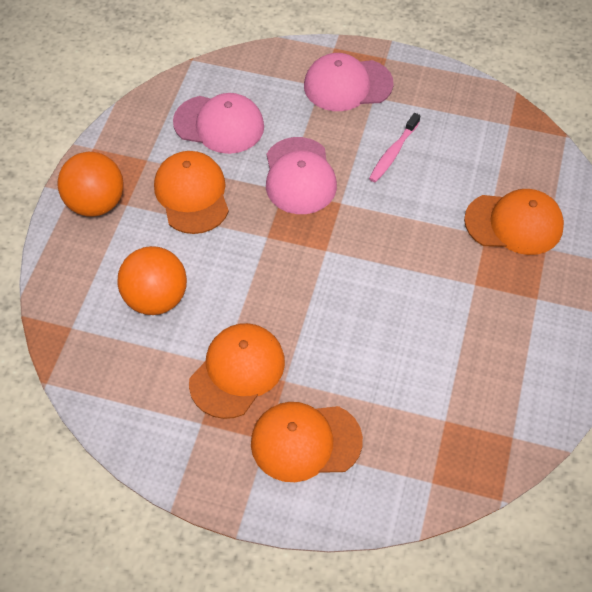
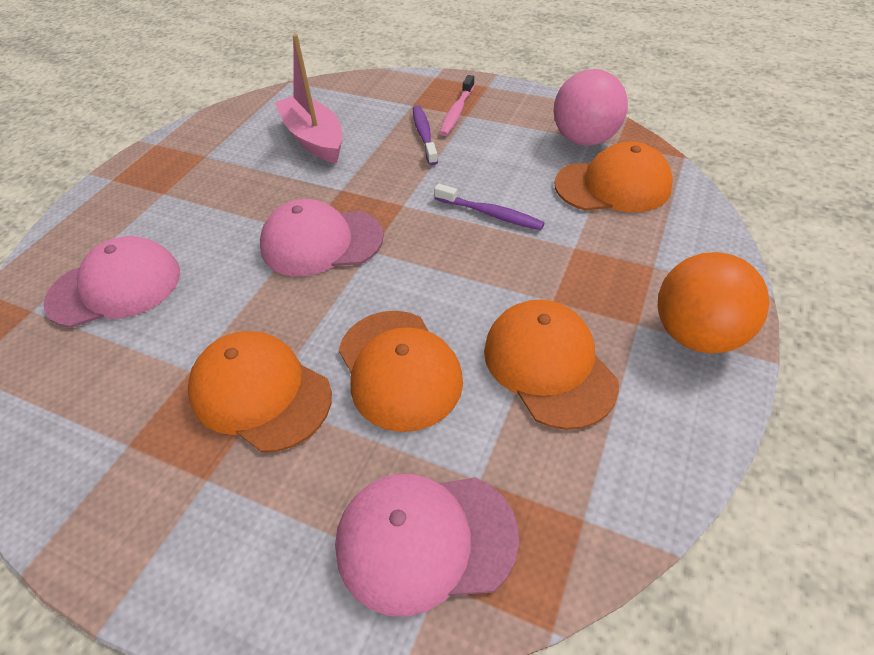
orange ball: 2 -> 1
pink ball: 0 -> 1
pink boat: 0 -> 1
purple toothbrush: 0 -> 2

